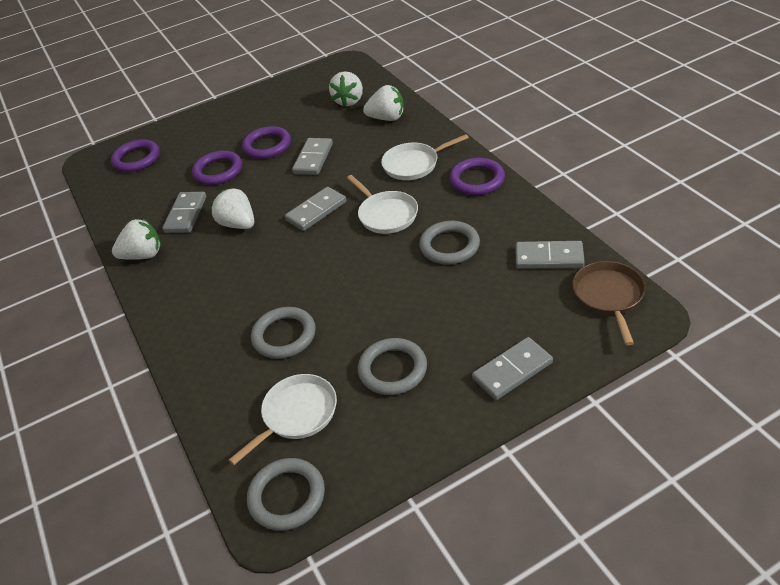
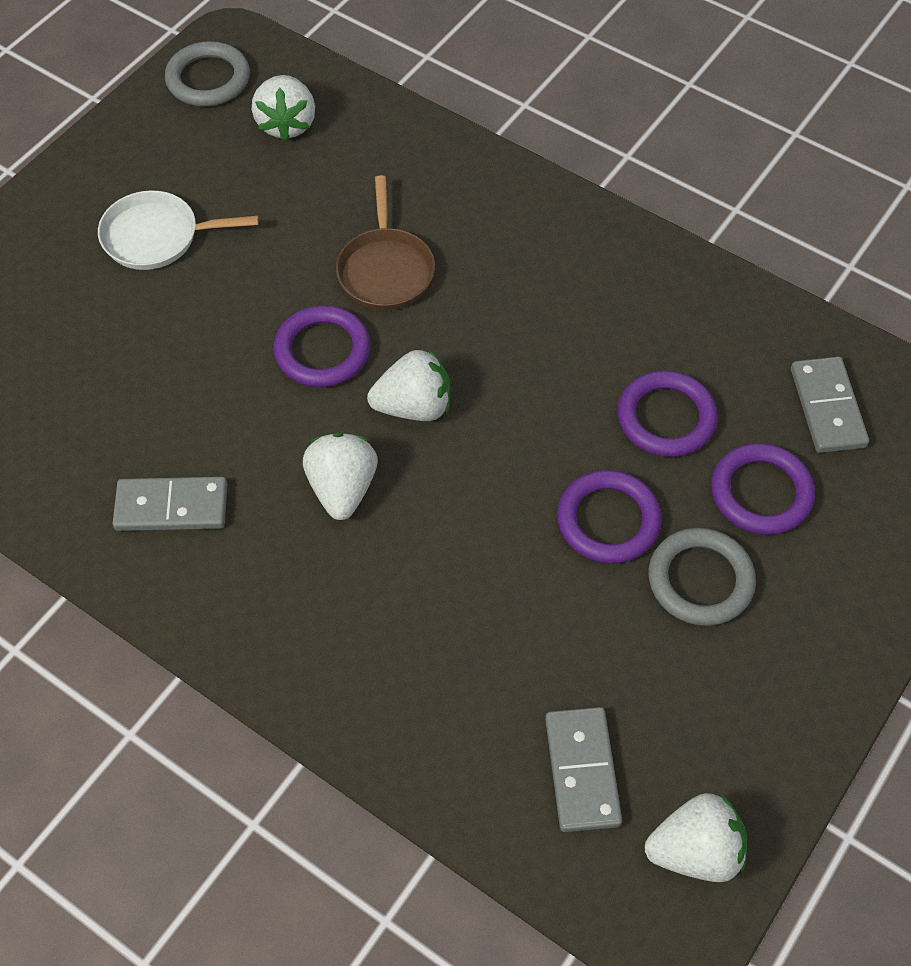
grey domino: 5 -> 3
grey ring: 4 -> 2
white pan: 3 -> 1

